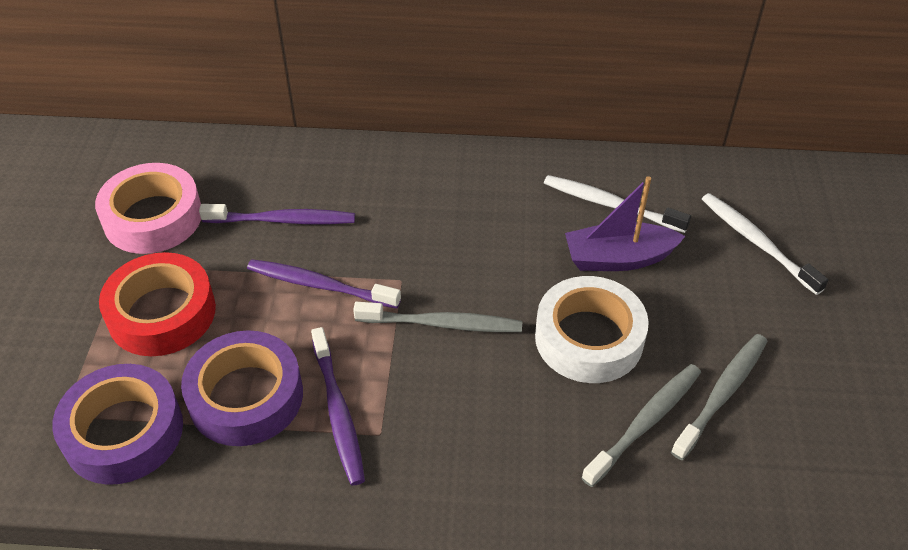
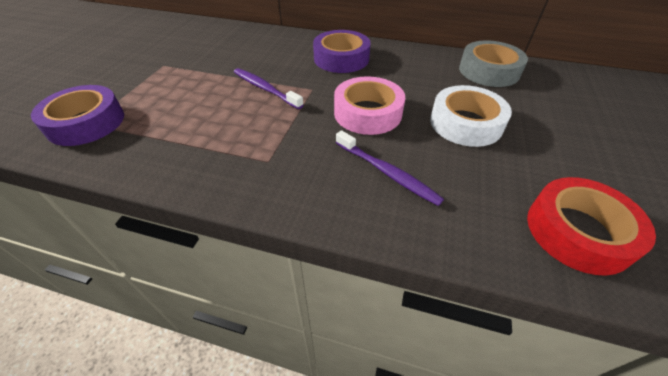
grey tape: 0 -> 1
grey toothbrush: 3 -> 0
purple boat: 1 -> 0
purple toothbrush: 3 -> 2
white toothbrush: 2 -> 0

